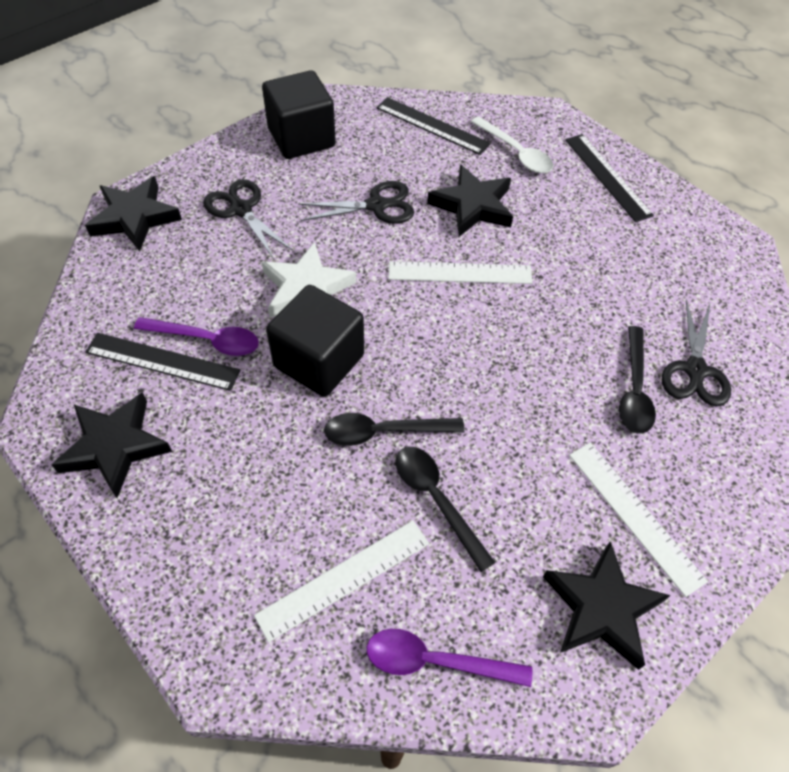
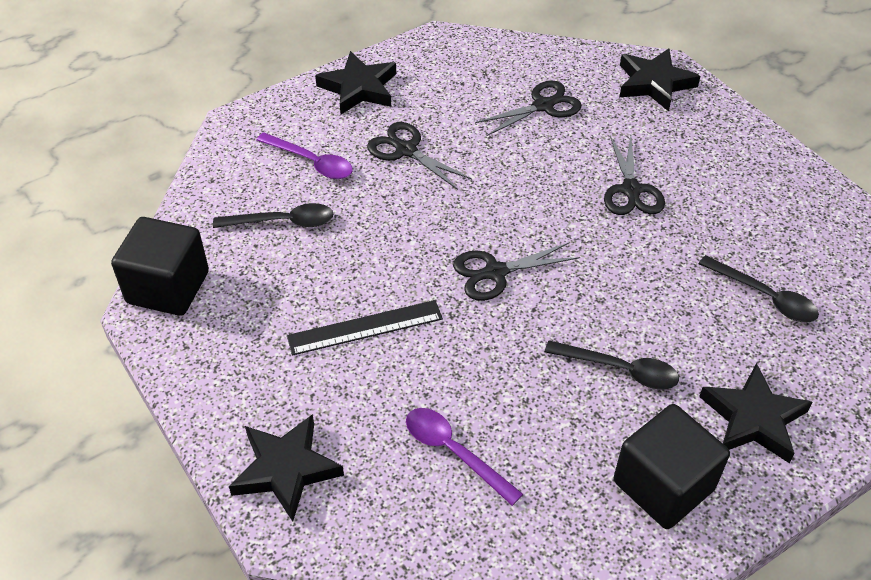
black ruler: 3 -> 1
black scissors: 3 -> 4
white ruler: 3 -> 0
white spoon: 1 -> 0
white star: 1 -> 0

